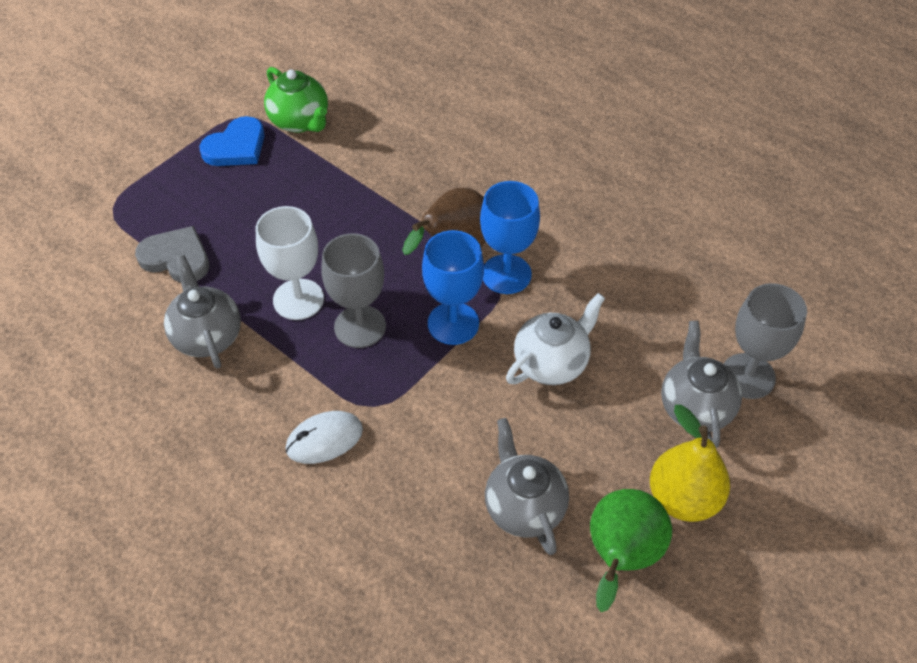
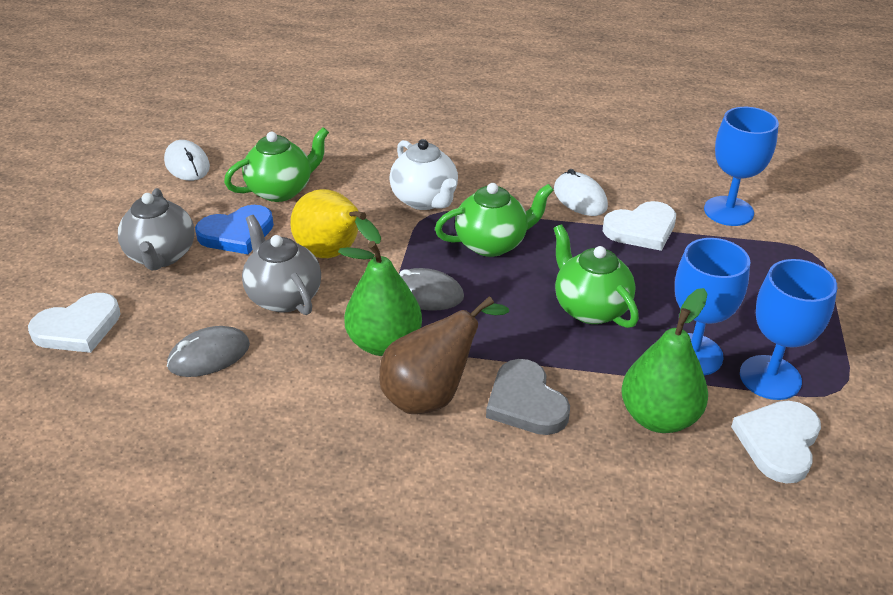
blue goblet: 2 -> 3
green pear: 1 -> 2
green teapot: 1 -> 3
grey goblet: 2 -> 0
grey mouse: 0 -> 2
grey teapot: 3 -> 2
white goblet: 1 -> 0
white heart: 0 -> 3
white mouse: 1 -> 2

